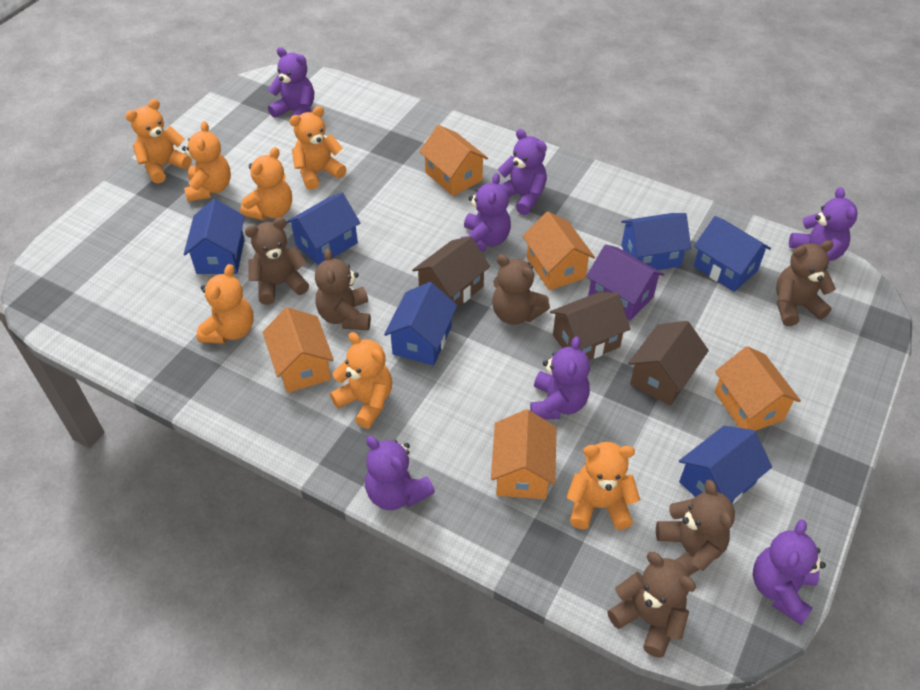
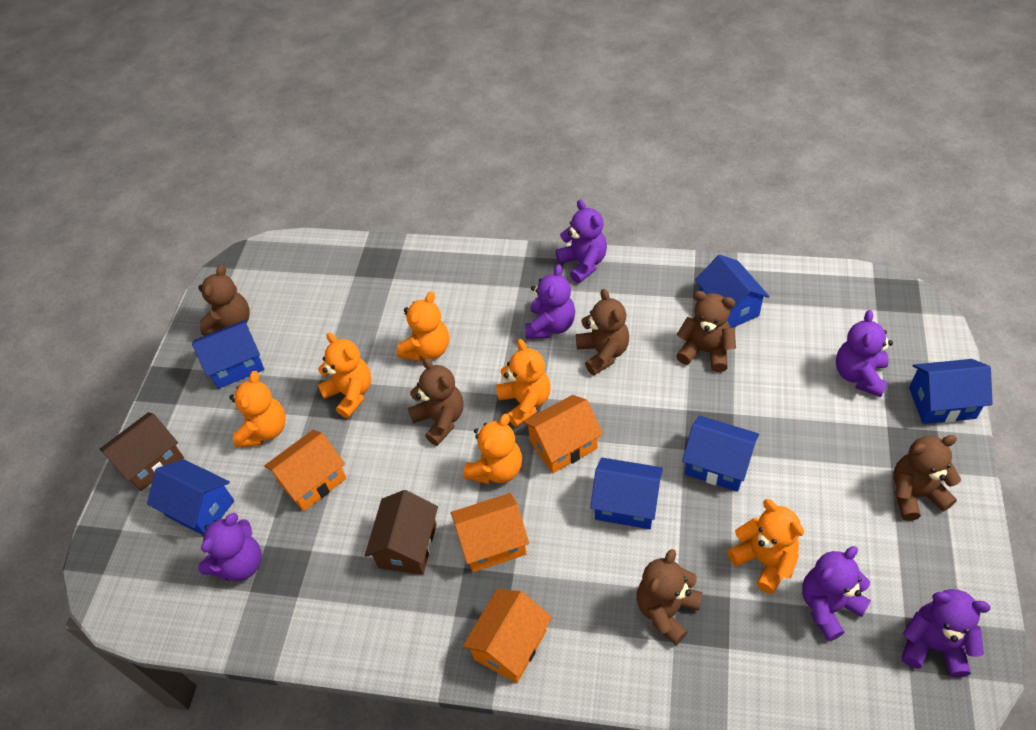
brown house: 3 -> 2
orange house: 5 -> 4
orange teddy bear: 7 -> 6
purple house: 1 -> 0
purple teddy bear: 7 -> 6

